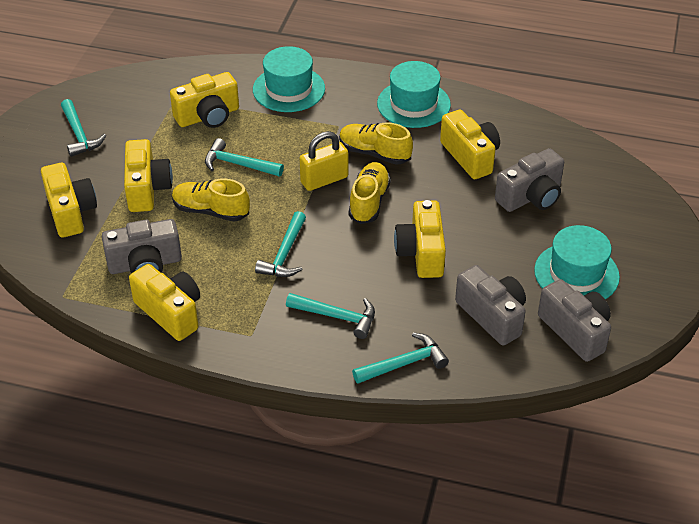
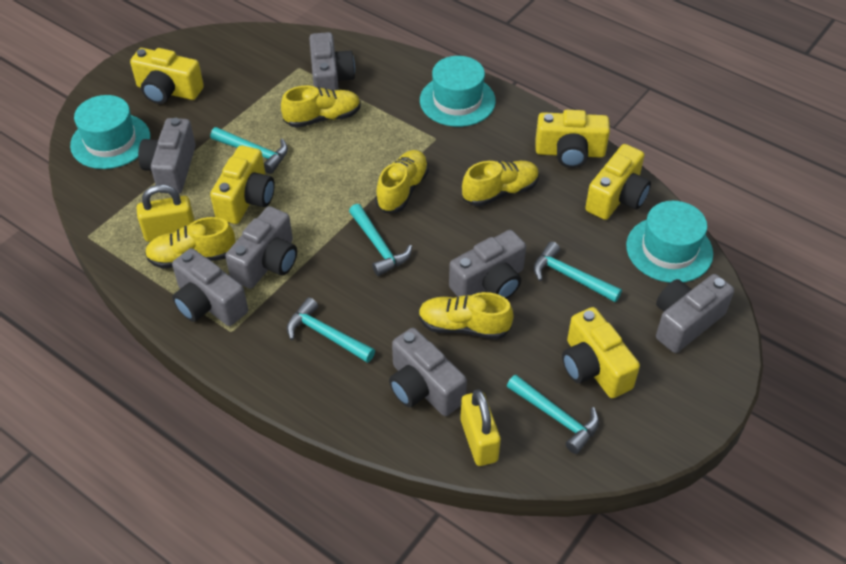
grey camera: 4 -> 7
yellow camera: 6 -> 5
yellow padlock: 1 -> 2
yellow shoe: 3 -> 5

